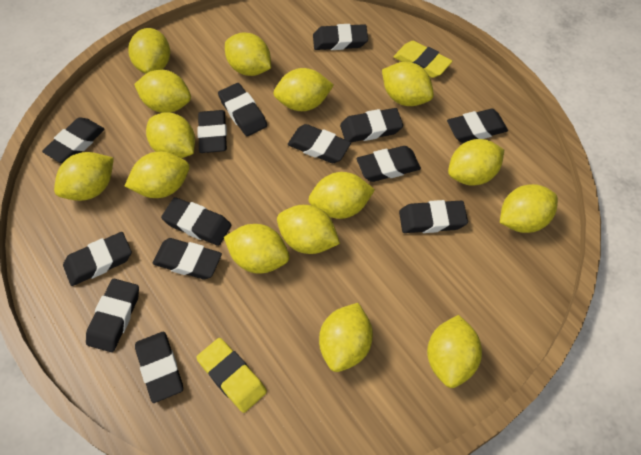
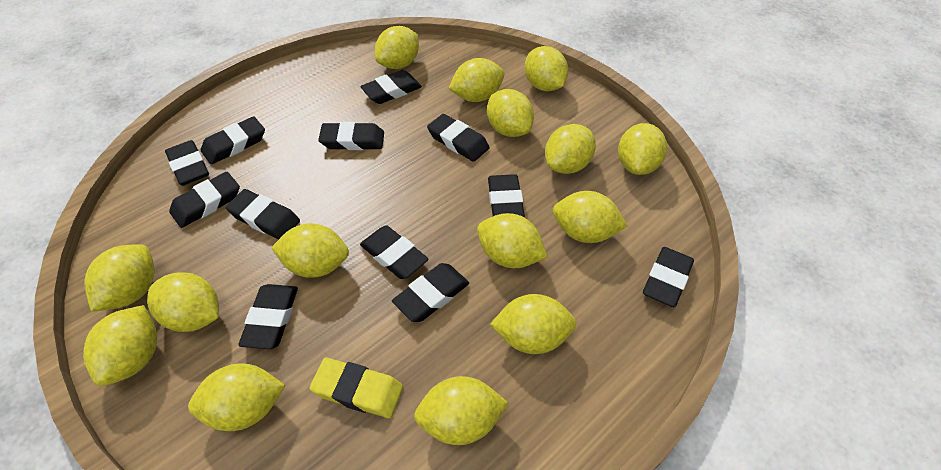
black eraser: 14 -> 12
yellow eraser: 2 -> 1

